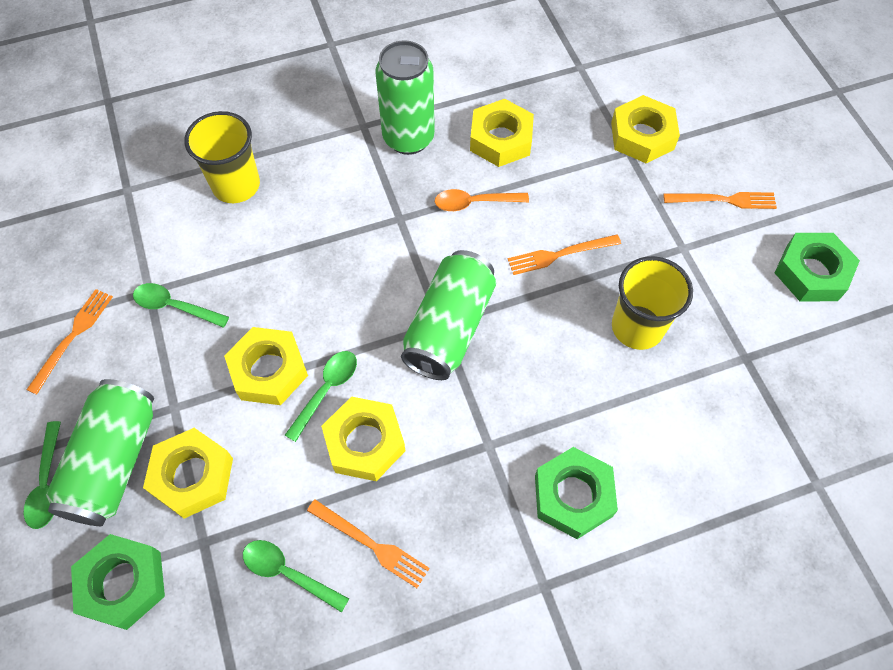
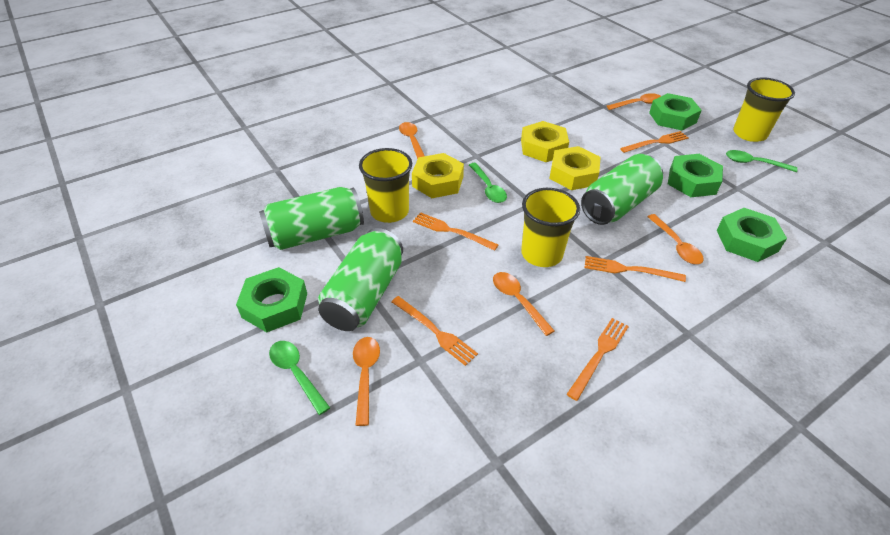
green nut: 3 -> 4
green spoon: 4 -> 3
orange fork: 4 -> 5
orange spoon: 1 -> 5
yellow cup: 2 -> 3
yellow nut: 5 -> 3

